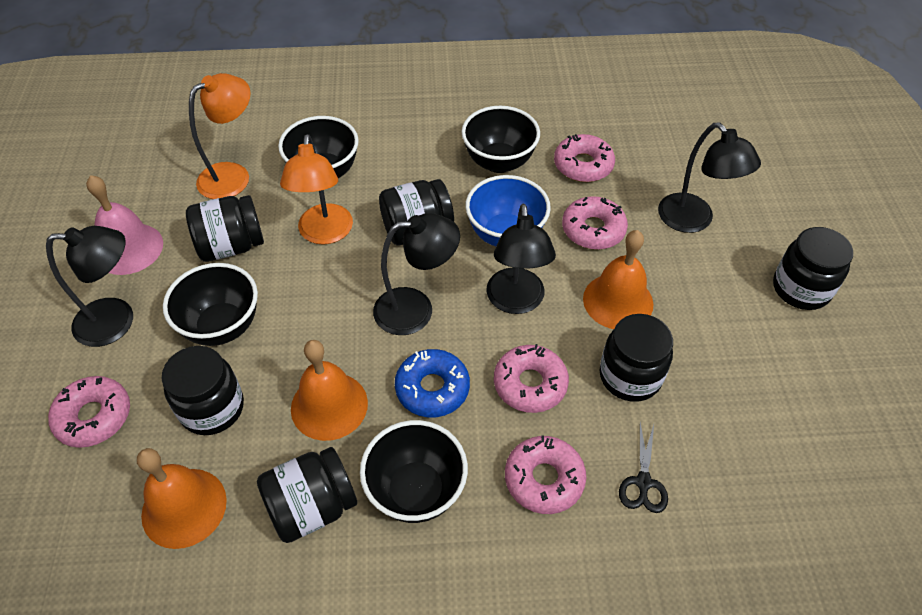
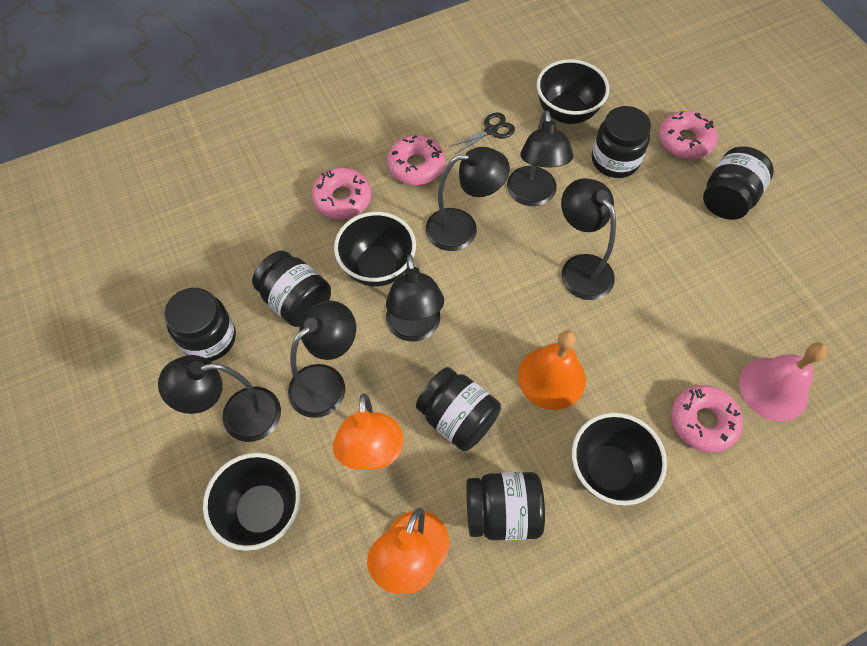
black lamp: 4 -> 6
blue bowl: 1 -> 0
blue donut: 1 -> 0
orange bell: 3 -> 1
pink donut: 5 -> 4

